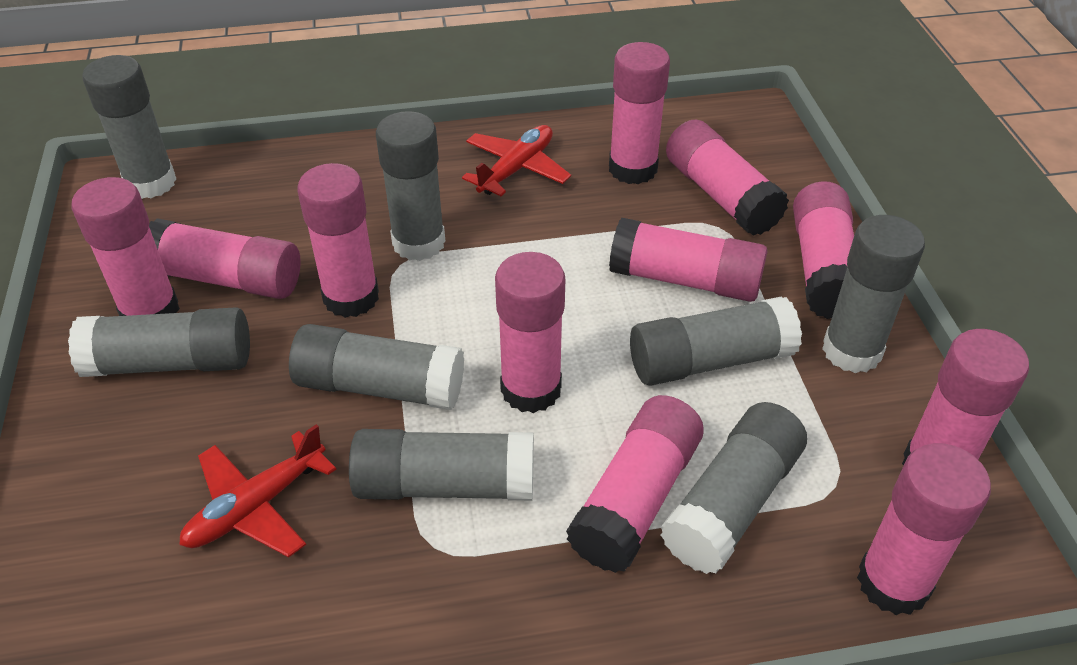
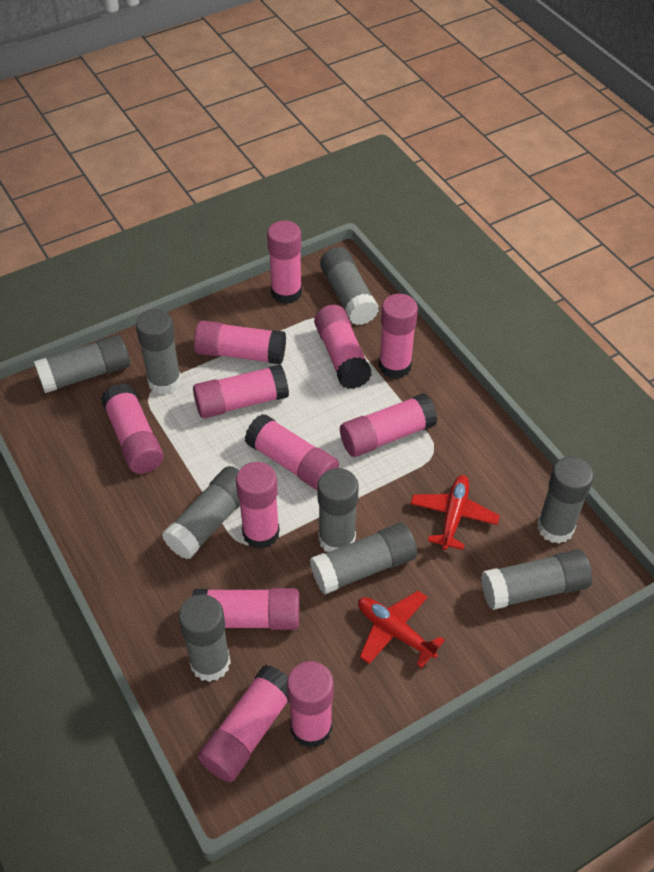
grey glue stick: 8 -> 9
pink glue stick: 11 -> 12

